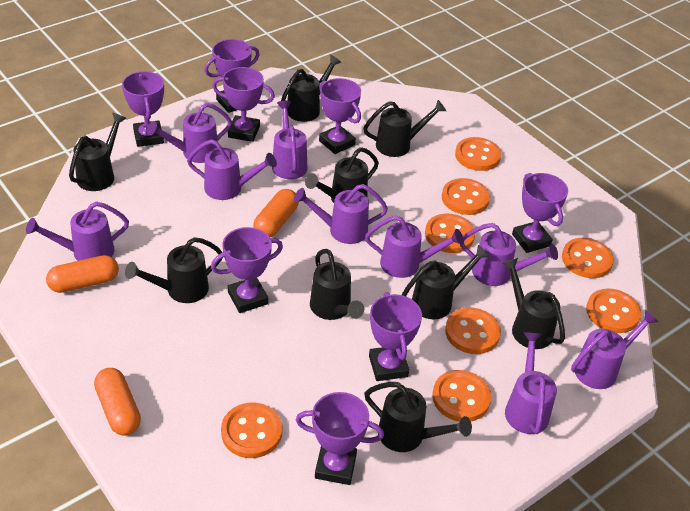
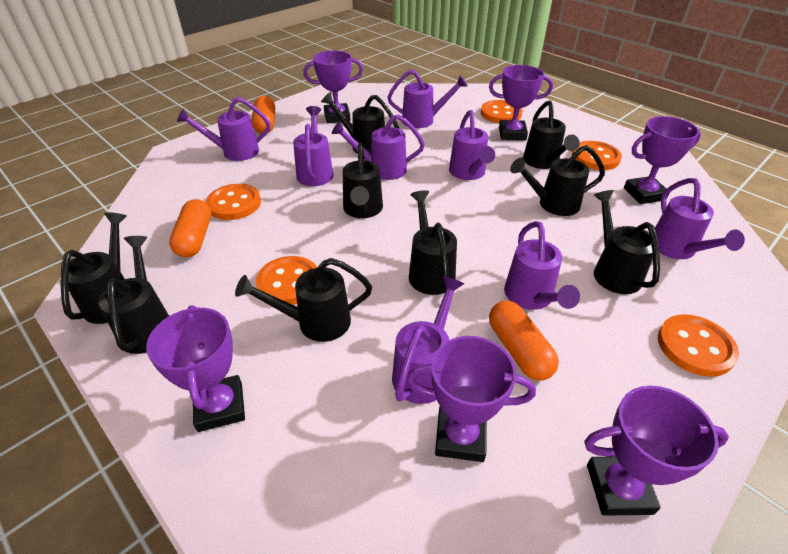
orange button: 8 -> 5
purple trophy: 8 -> 6
purple watering can: 9 -> 8

